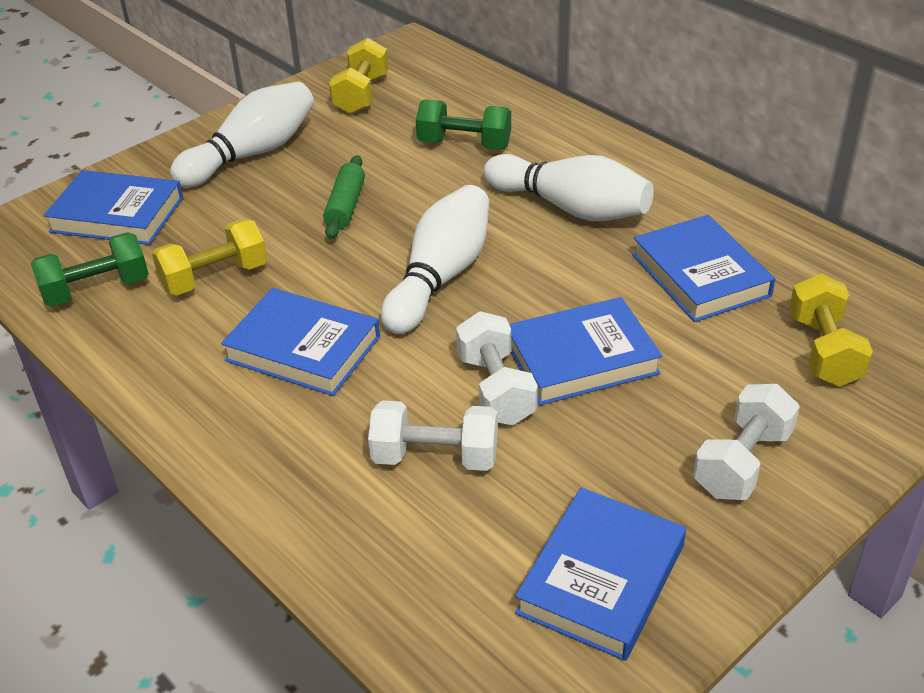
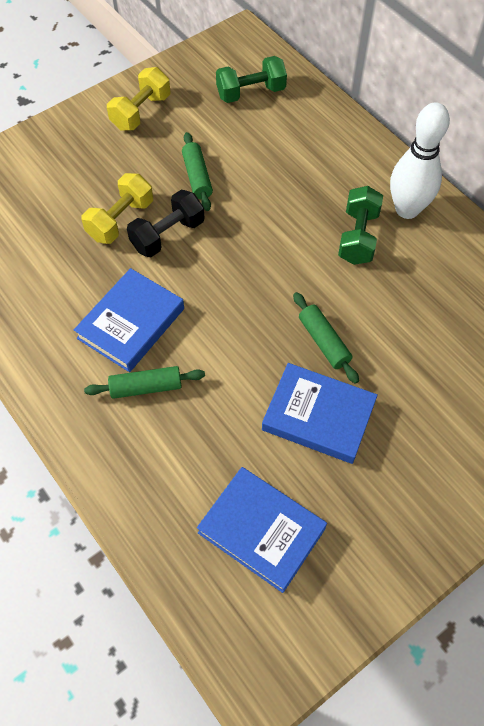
black dumbbell: 0 -> 1
blue book: 5 -> 3
green rolling pin: 1 -> 3
white bowling pin: 3 -> 1
white dumbbell: 3 -> 0
yellow dumbbell: 3 -> 2

